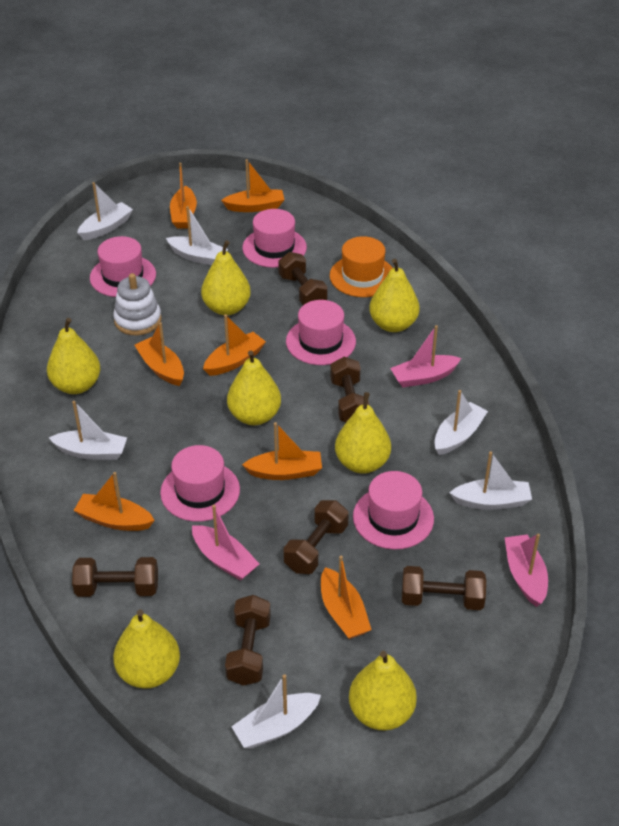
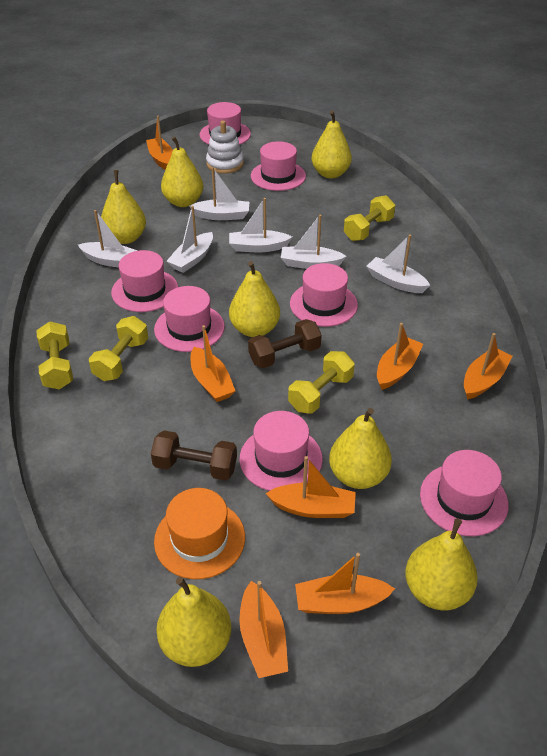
brown dumbbell: 6 -> 2
pink boat: 3 -> 0
pink hat: 5 -> 7
yellow dumbbell: 0 -> 4

